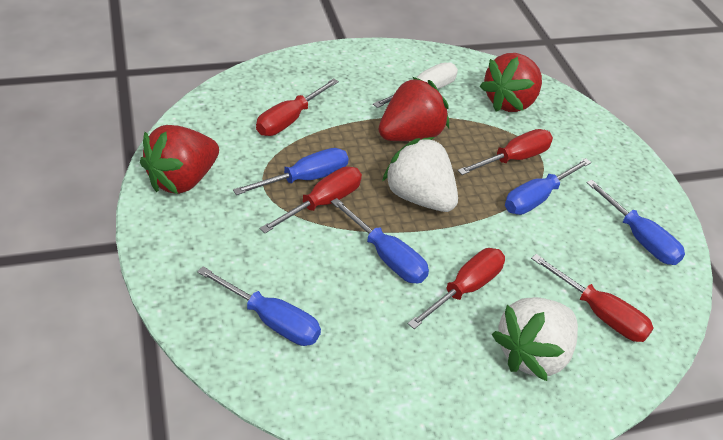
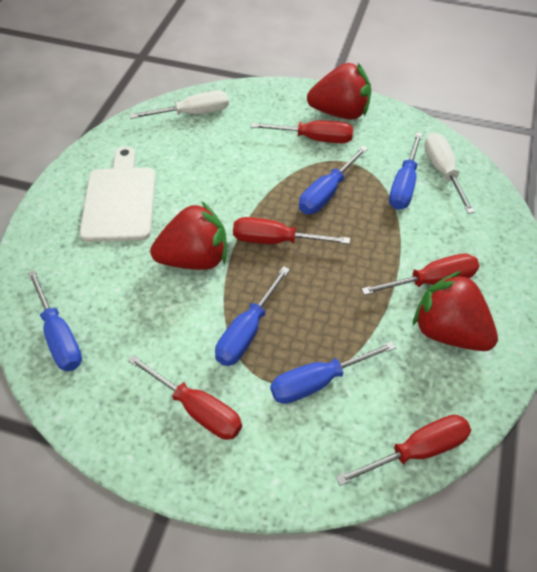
white cutting board: 0 -> 1
white screwdriver: 1 -> 2
white strawberry: 2 -> 0

